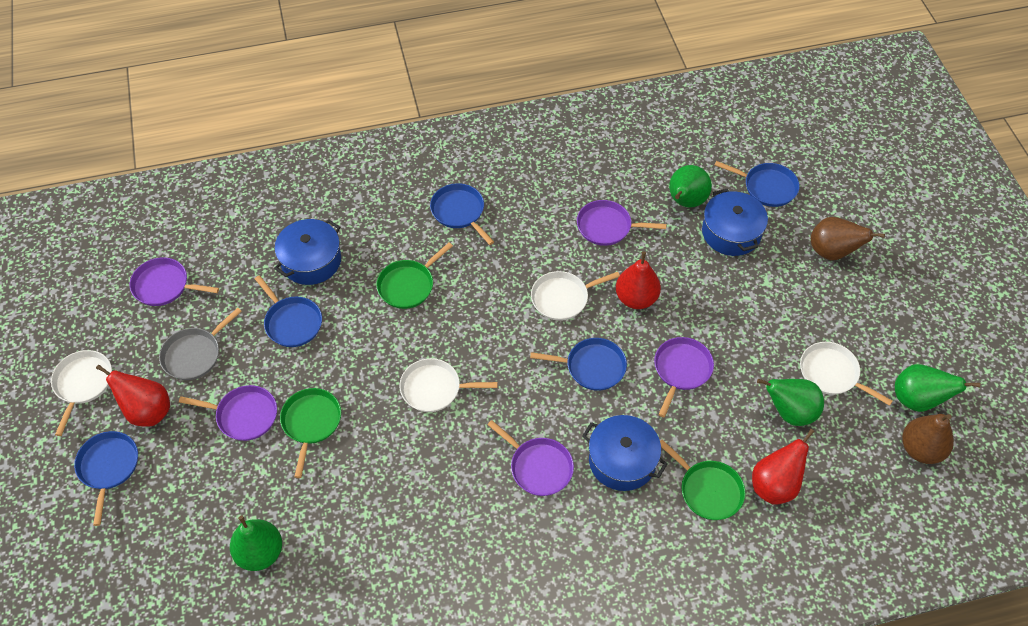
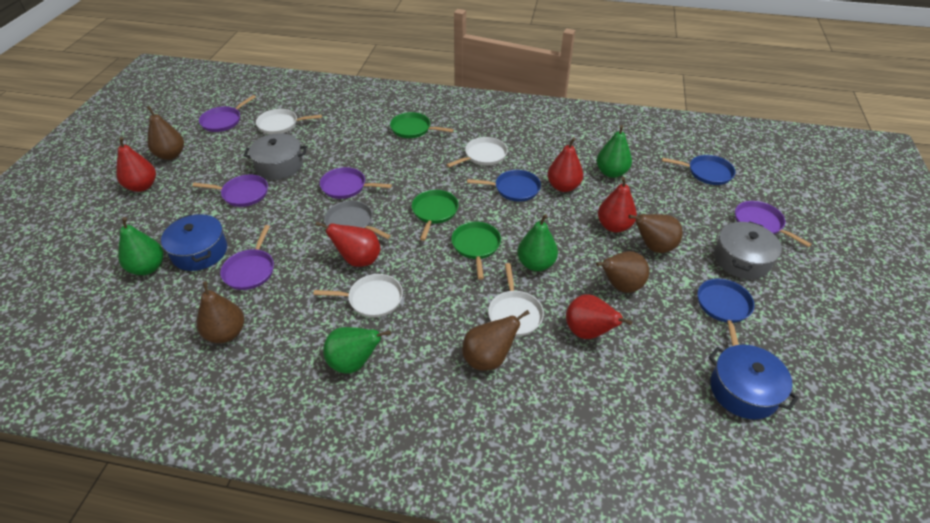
blue pan: 5 -> 3
blue pot: 3 -> 2
brown pear: 2 -> 5
grey pot: 0 -> 2
red pear: 3 -> 5

